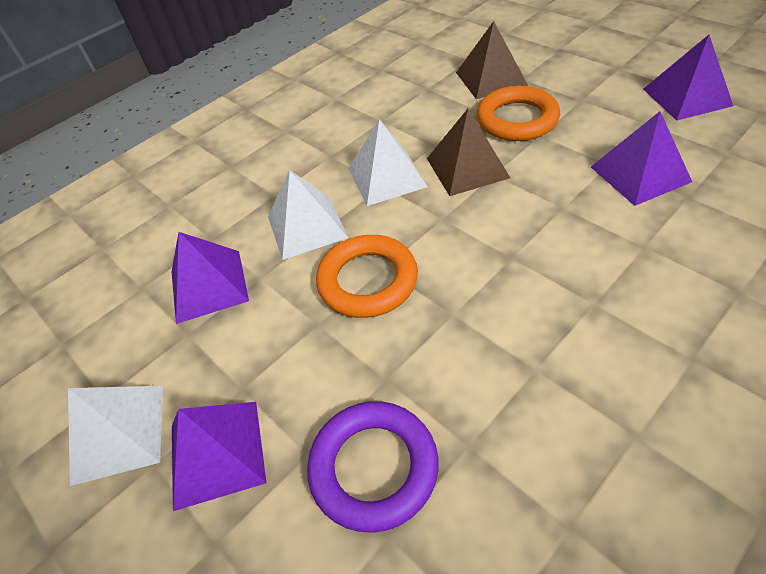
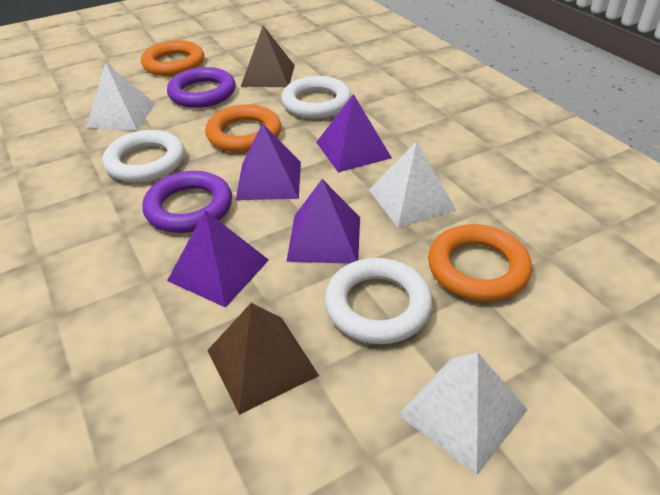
orange ring: 2 -> 3
purple ring: 1 -> 2
white ring: 0 -> 3

